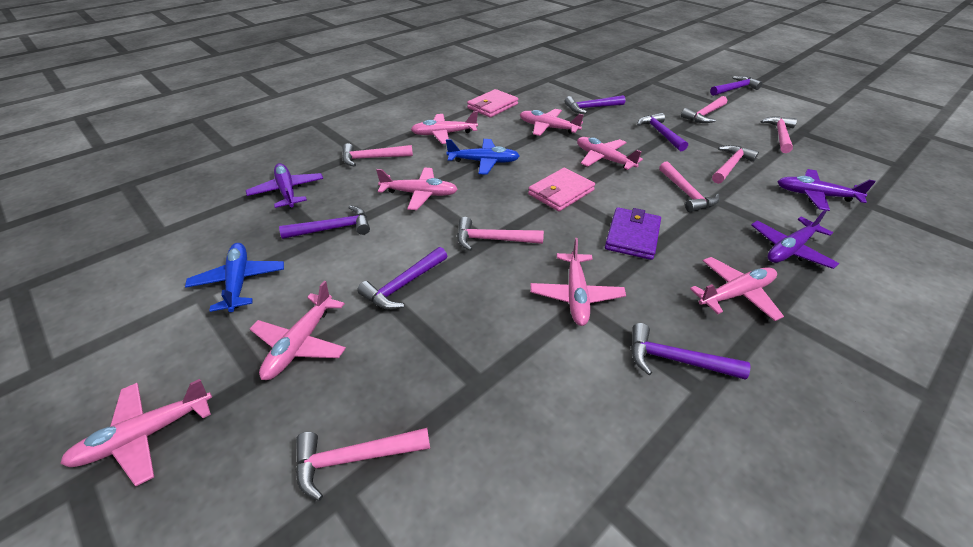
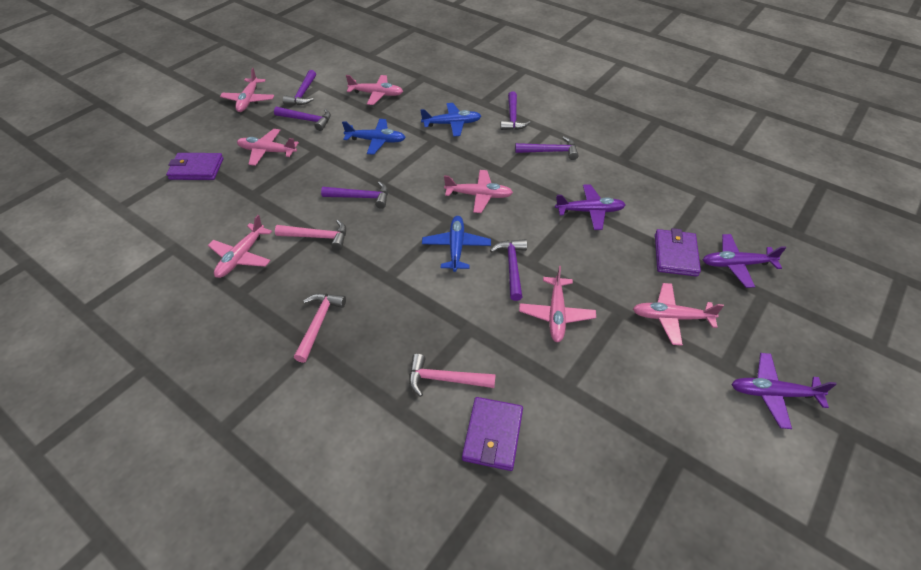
blue plane: 2 -> 3
pink hammer: 7 -> 3
pink plane: 8 -> 7
pink wallet: 2 -> 0
purple wallet: 1 -> 3

